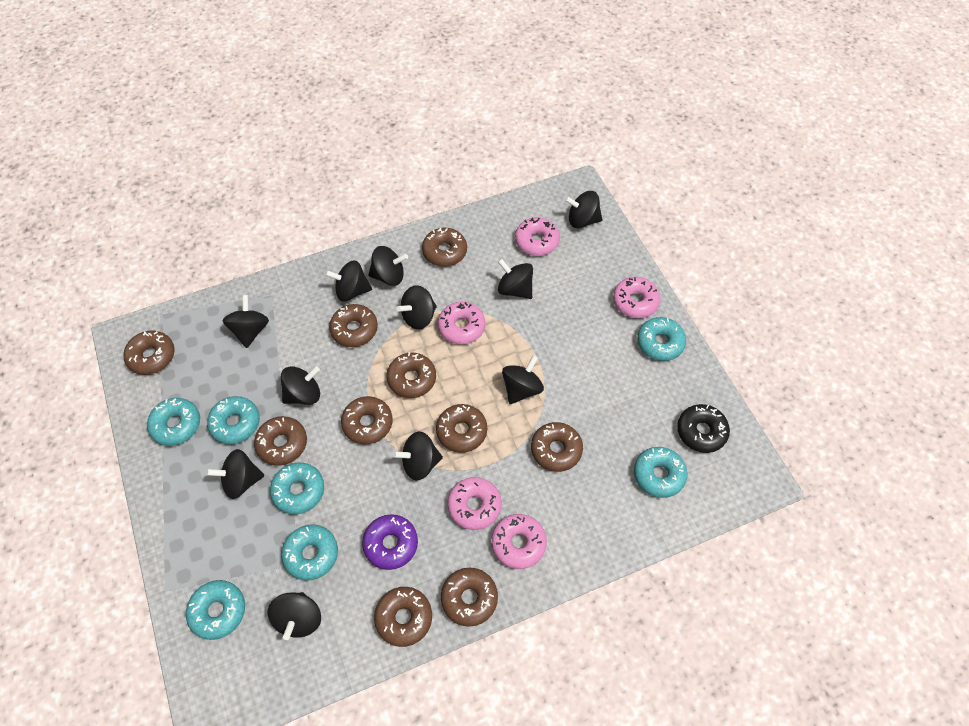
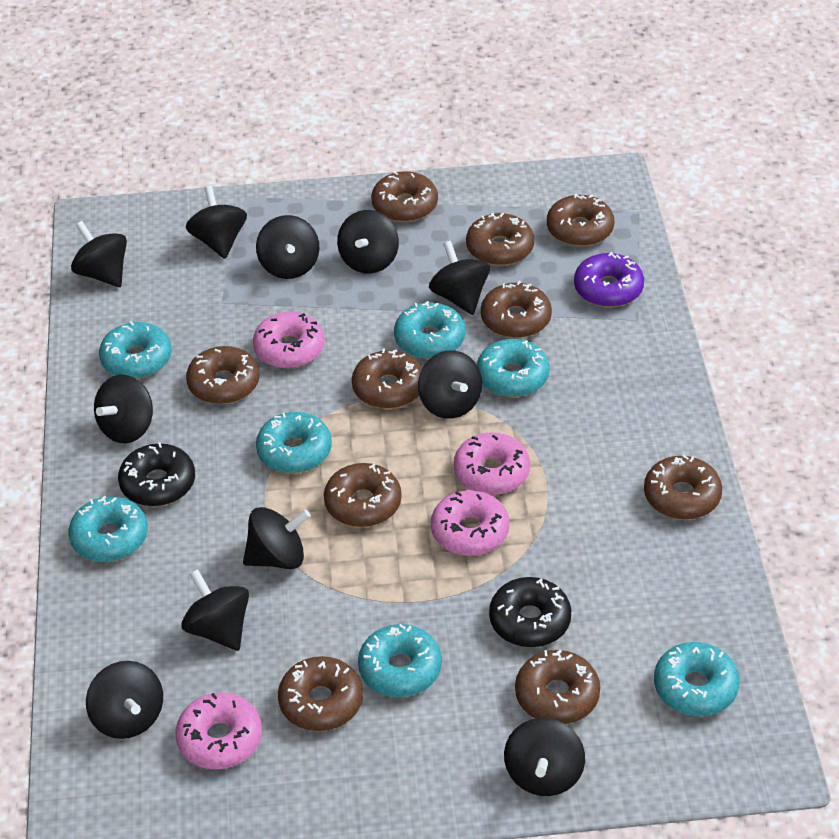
black donut: 1 -> 2
pink donut: 5 -> 4

